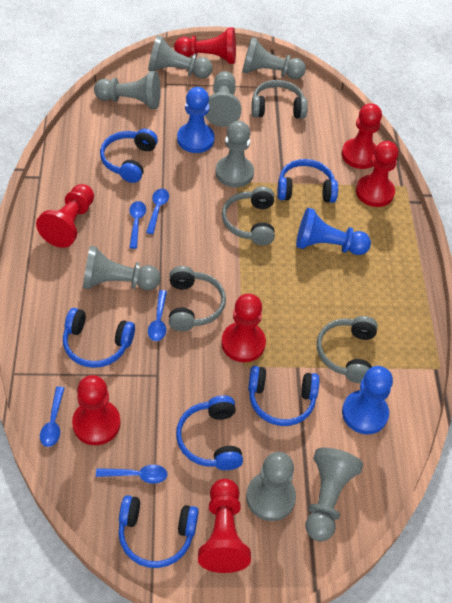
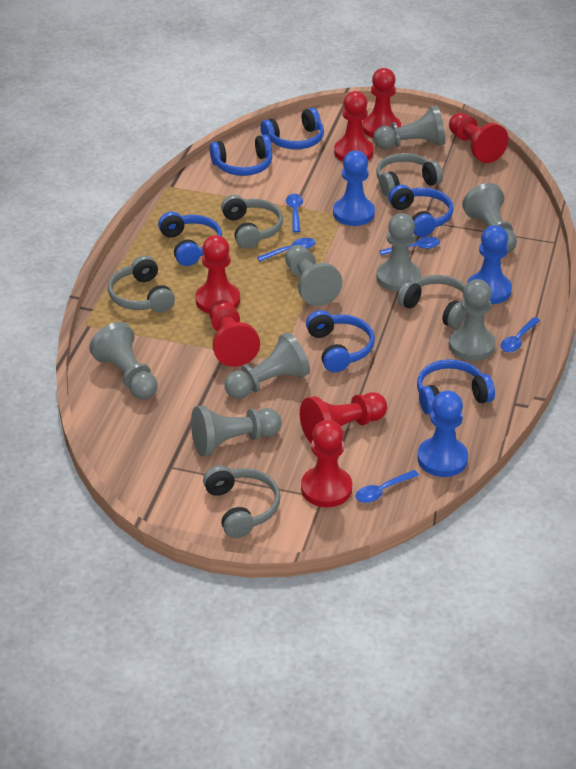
grey headphones: 4 -> 5

